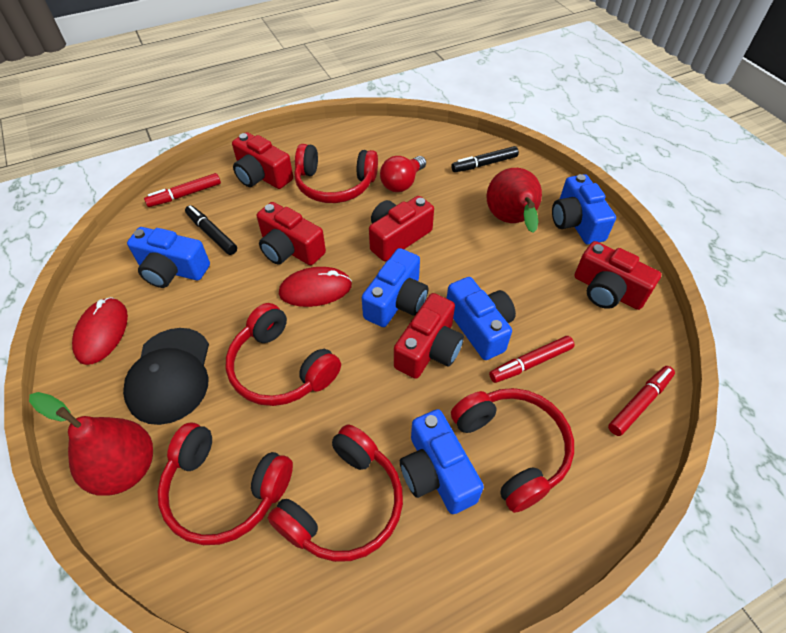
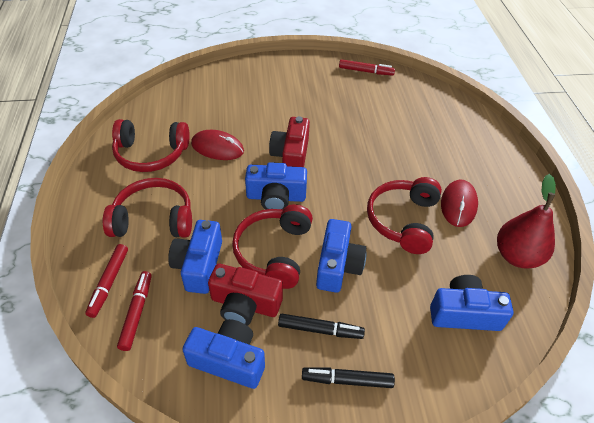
black cap: 1 -> 0
red camera: 5 -> 2
red headphones: 5 -> 4
red light bulb: 1 -> 0
red pear: 2 -> 1

